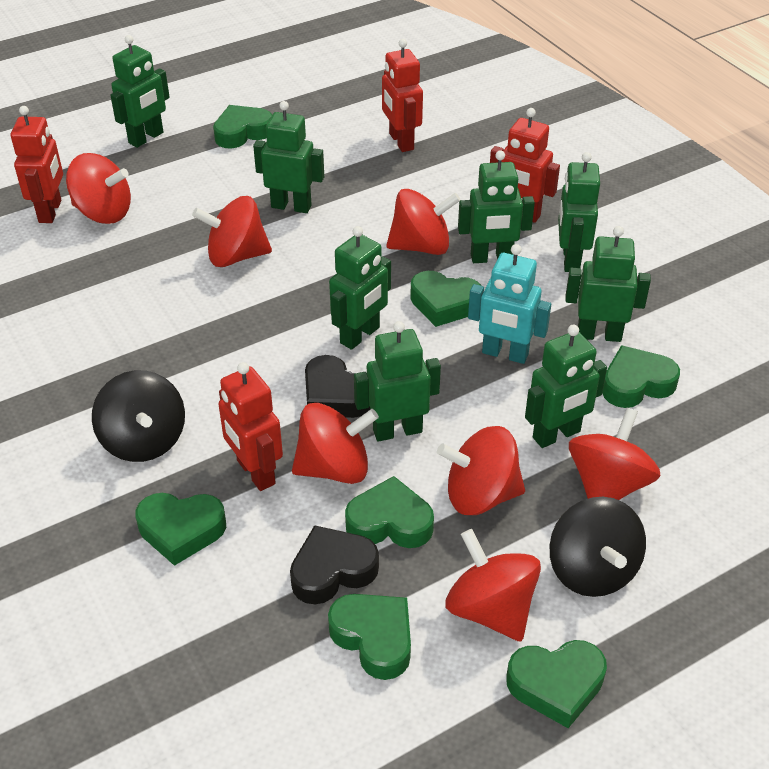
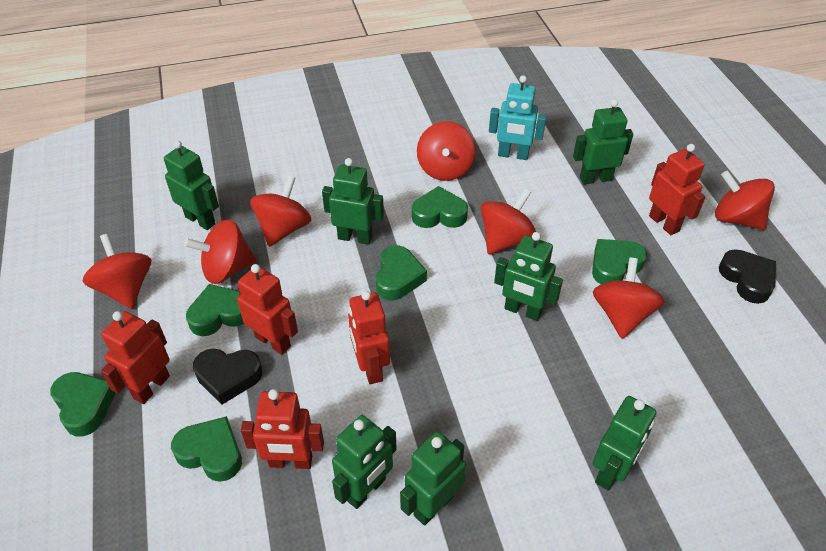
black spinning top: 2 -> 0
green heart: 7 -> 6
green robot: 8 -> 7
red robot: 4 -> 5

